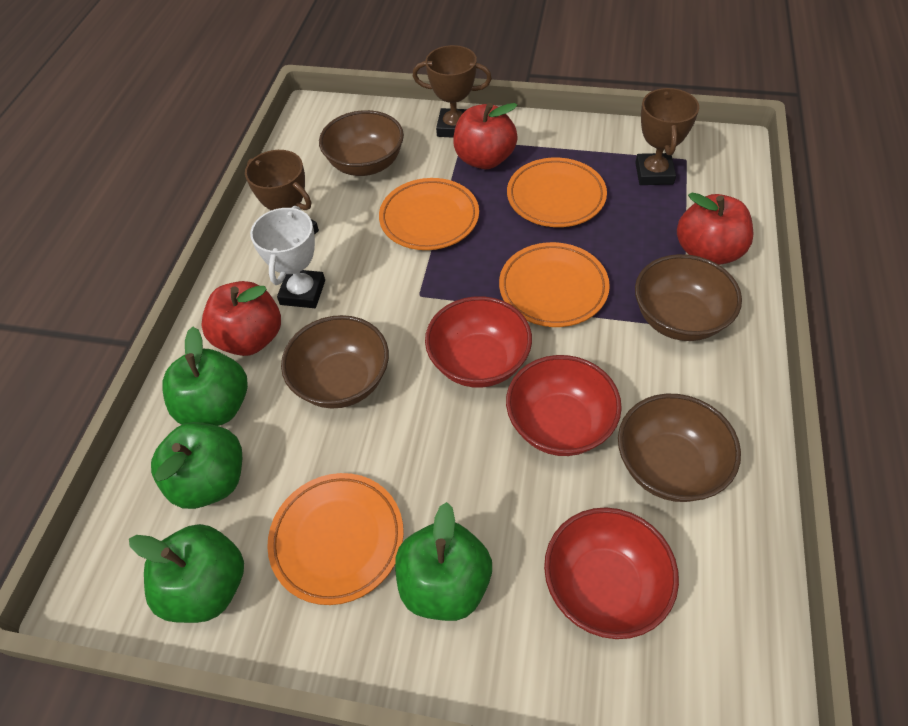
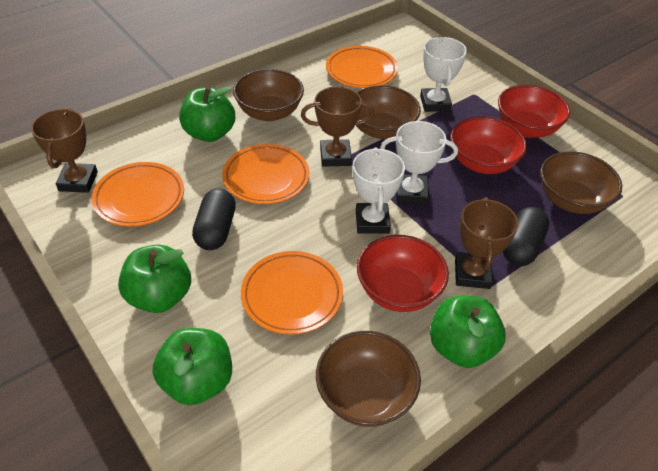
black capsule: 0 -> 2
red apple: 3 -> 0
white trophy: 1 -> 3

